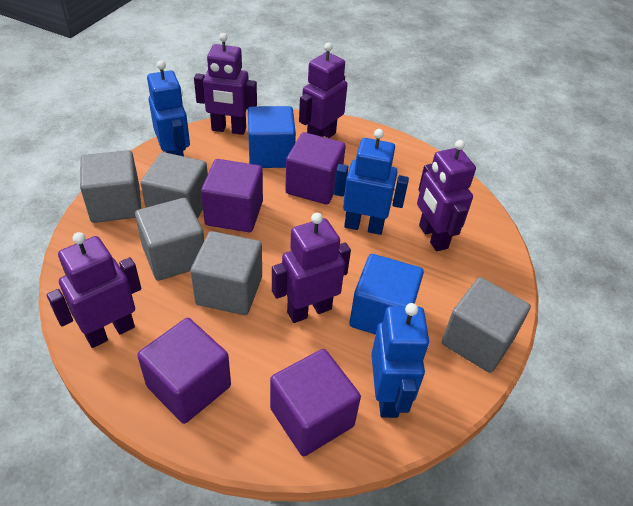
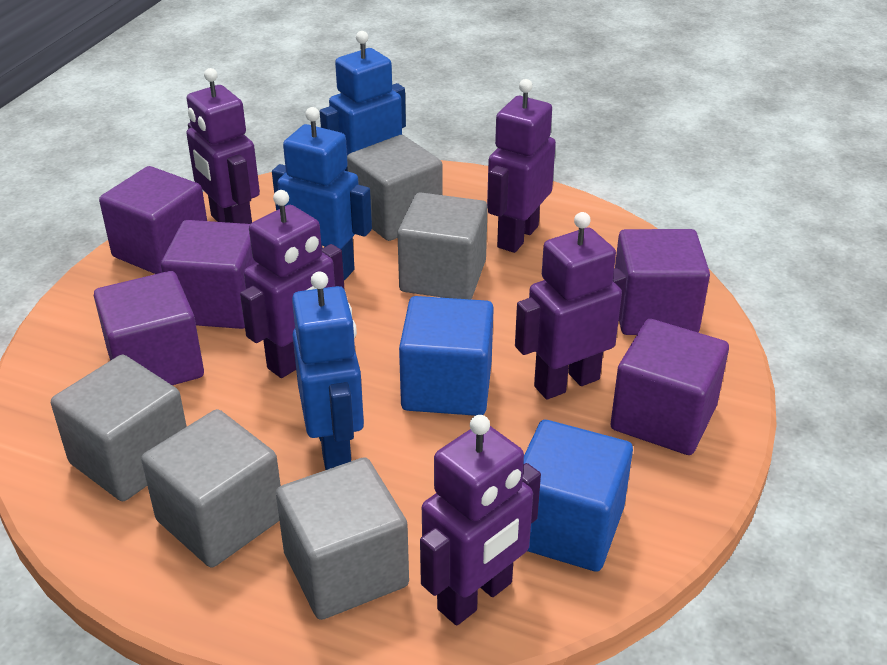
purple cube: 4 -> 5

